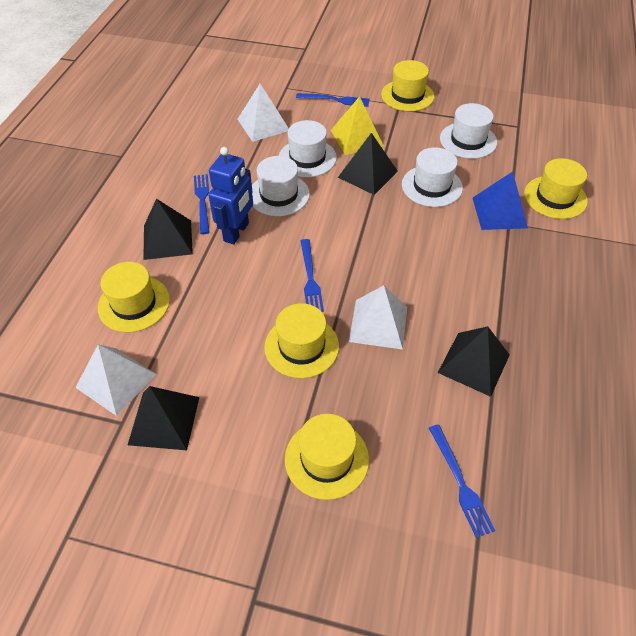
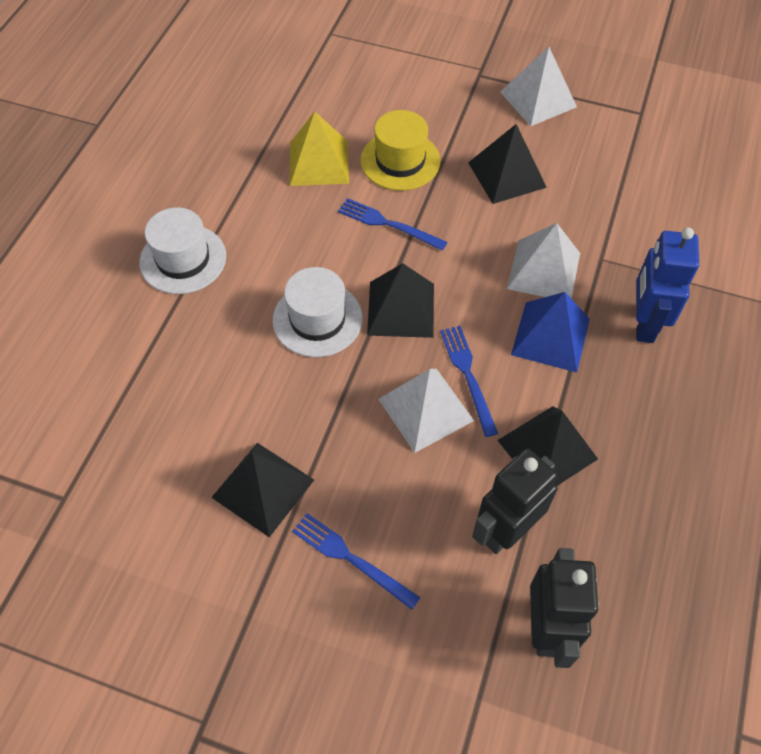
black robot: 0 -> 2
blue fork: 4 -> 3
white hat: 4 -> 2
yellow hat: 5 -> 1

